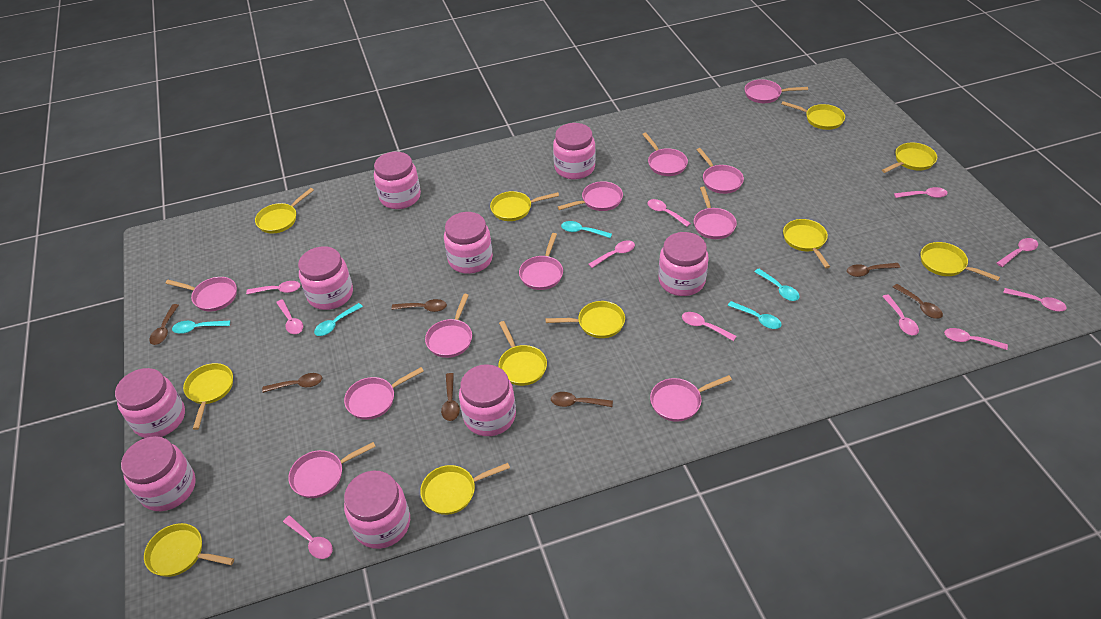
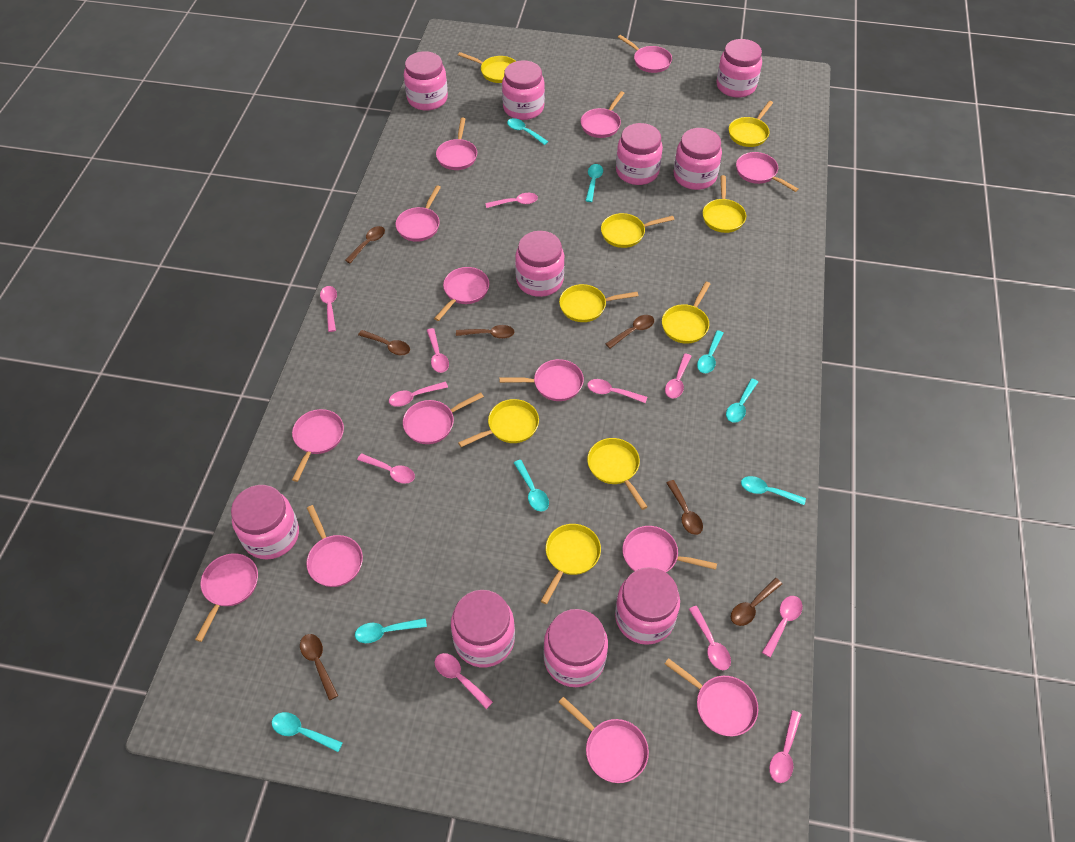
pink jar: 9 -> 10
pink pan: 11 -> 14
turquoise spoon: 5 -> 8
yellow pan: 11 -> 9

